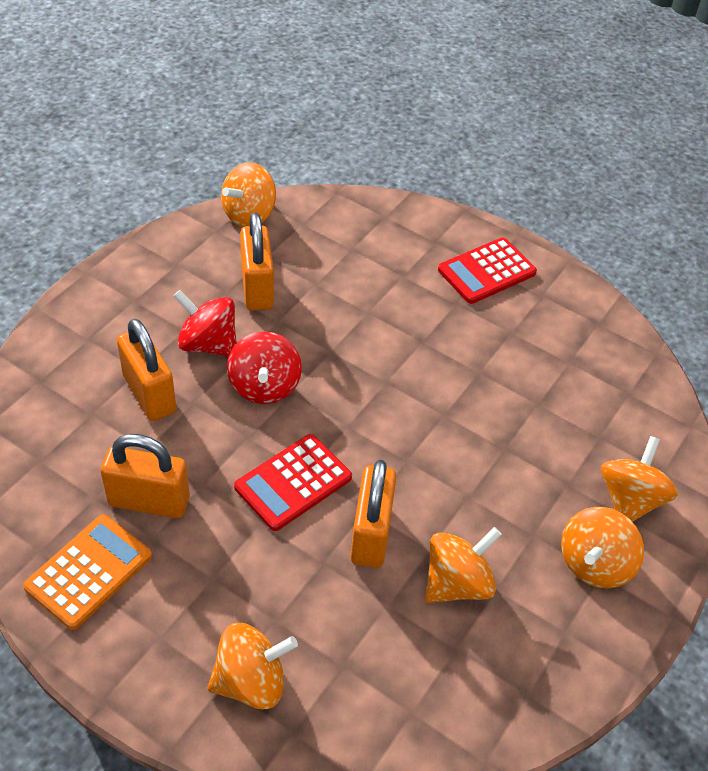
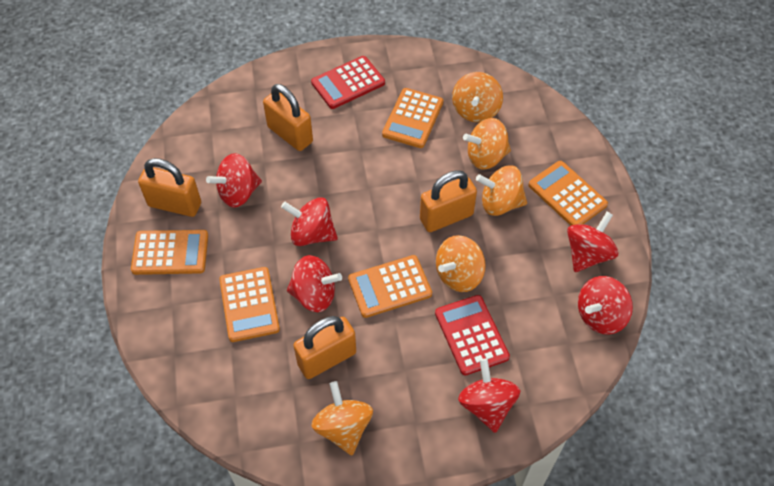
orange calculator: 1 -> 5
red spinning top: 2 -> 6

